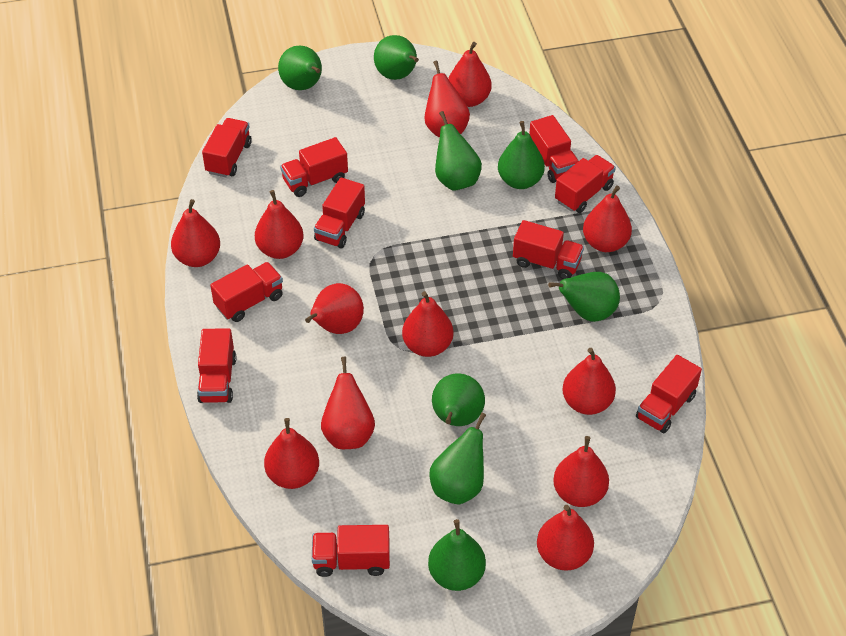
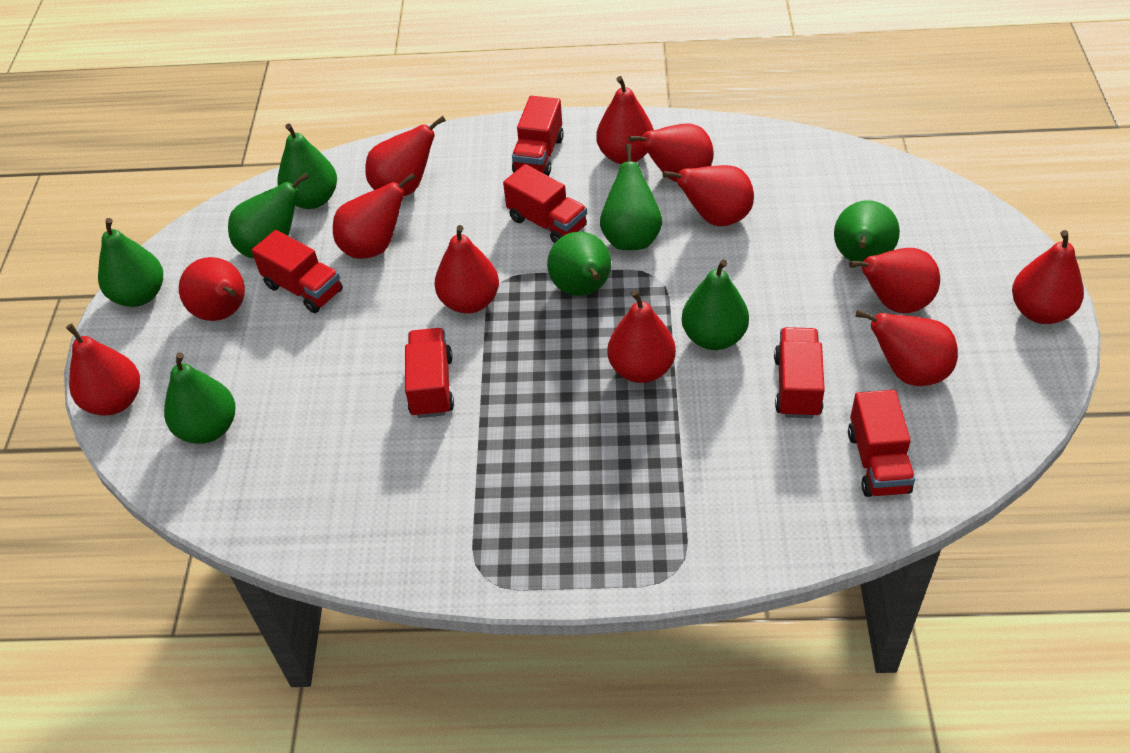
red truck: 10 -> 6

